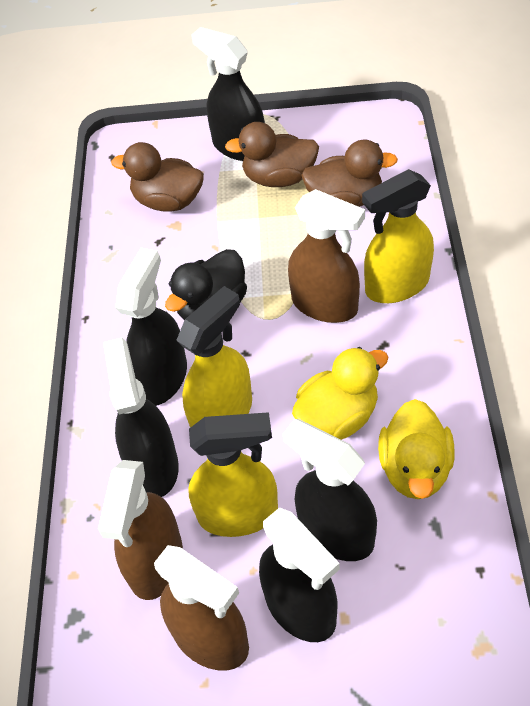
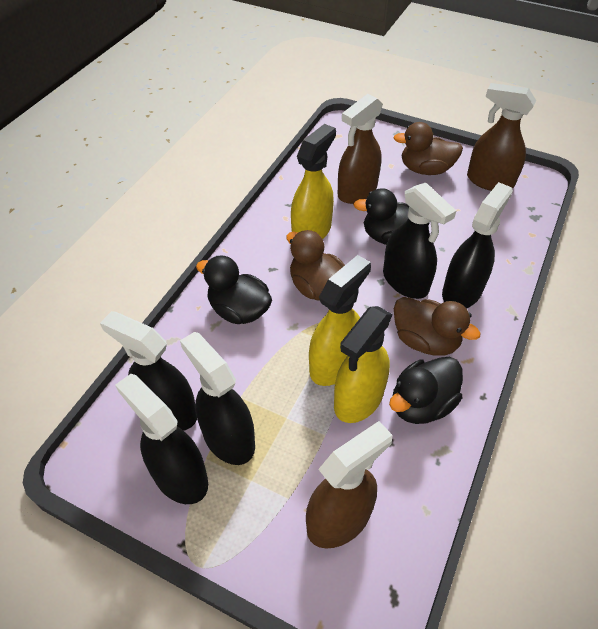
black duck: 1 -> 3
yellow duck: 2 -> 0

